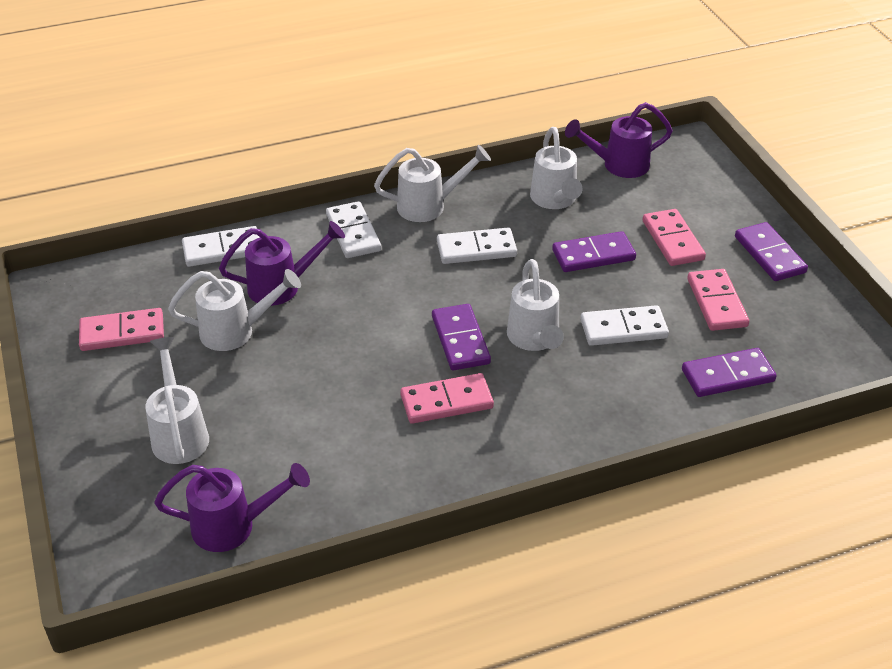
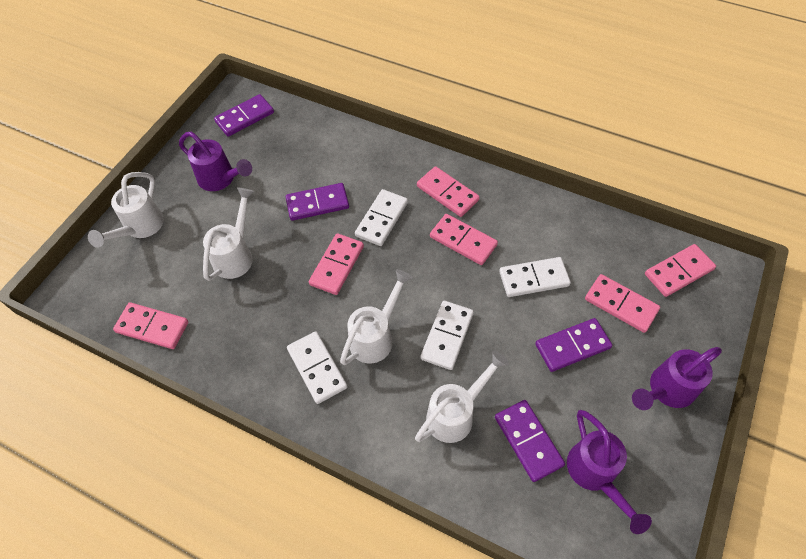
pink domino: 4 -> 6
white watering can: 5 -> 4

